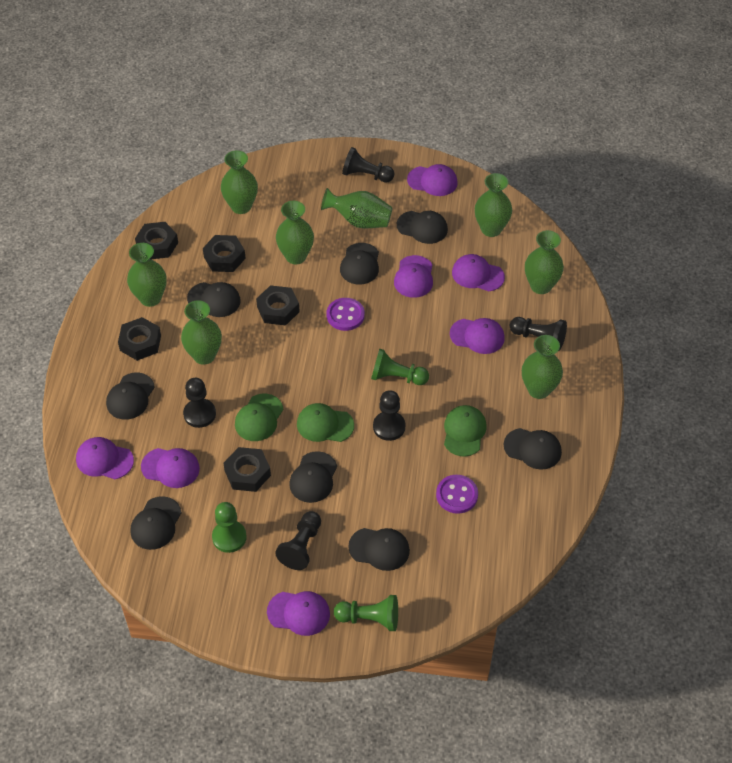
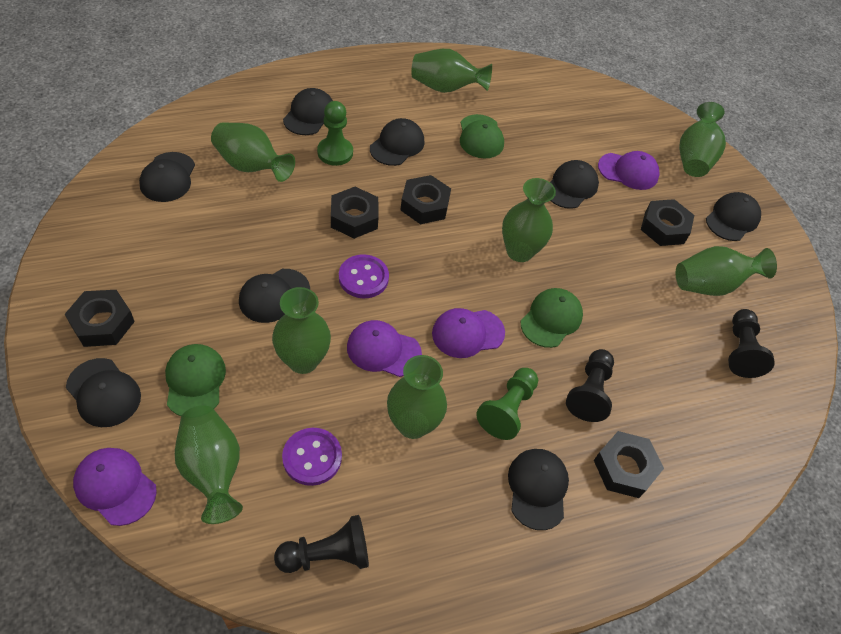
black pawn: 5 -> 3
green pawn: 3 -> 2
purple cap: 7 -> 4

